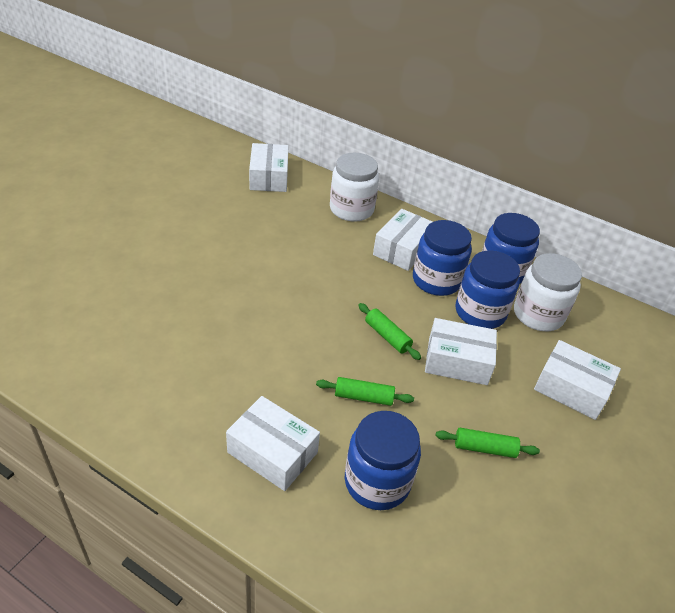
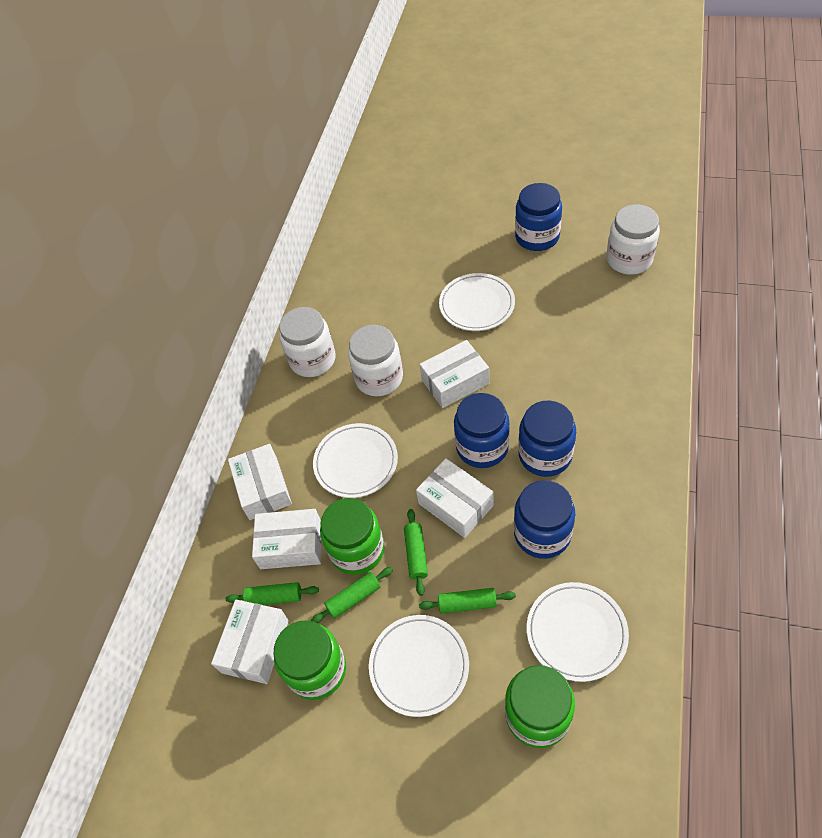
green jar: 0 -> 3
green rolling pin: 3 -> 4
white jar: 2 -> 3
white plate: 0 -> 4

